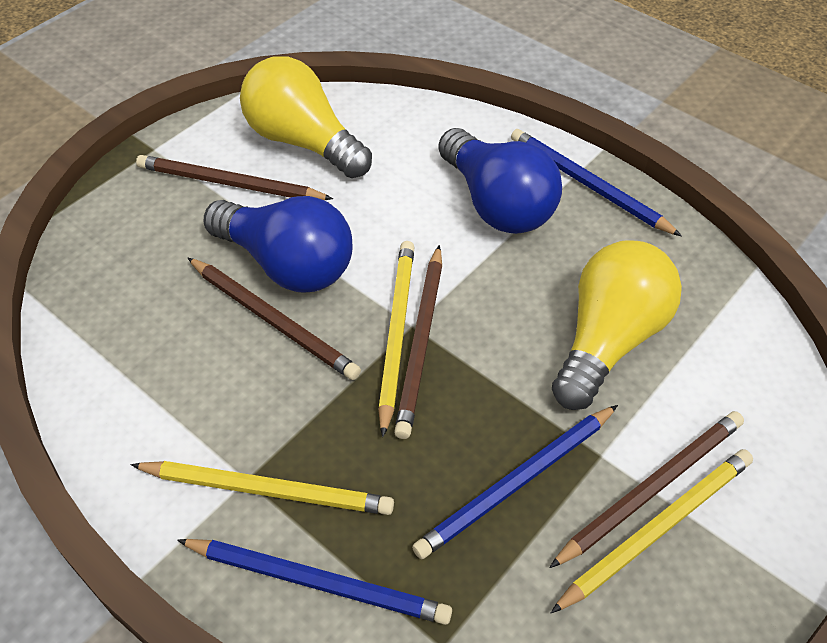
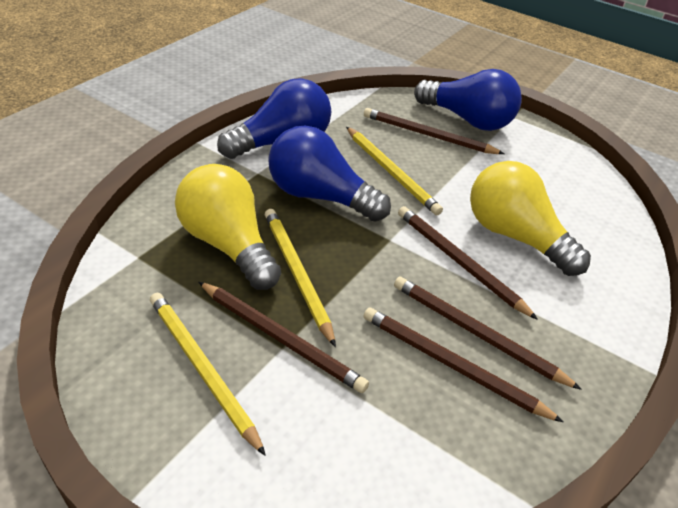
blue light bulb: 2 -> 3
blue pencil: 3 -> 0
brown pencil: 4 -> 5

